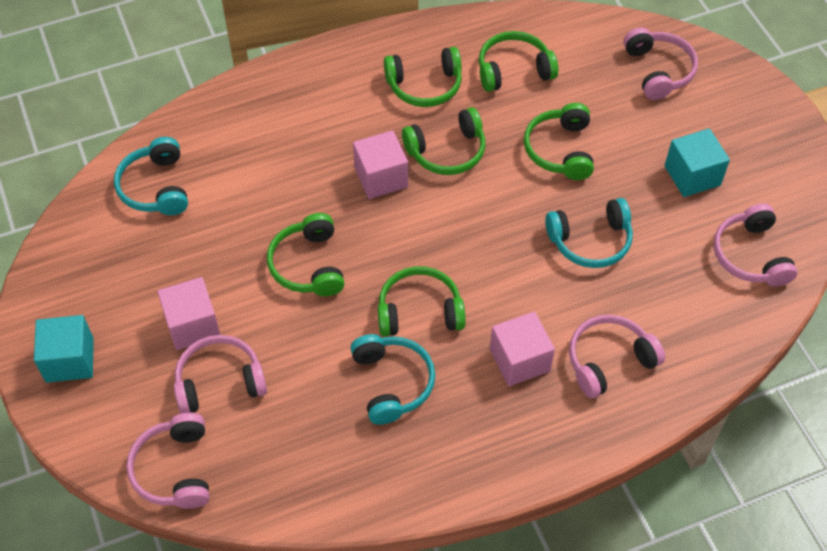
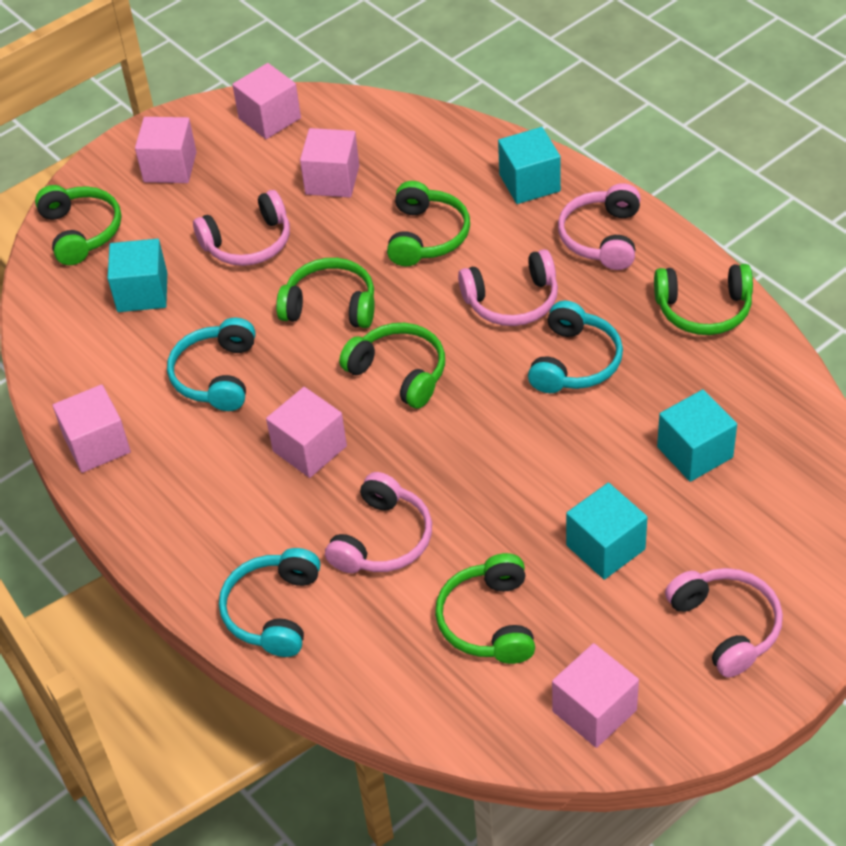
pink cube: 3 -> 6
turquoise cube: 2 -> 4

